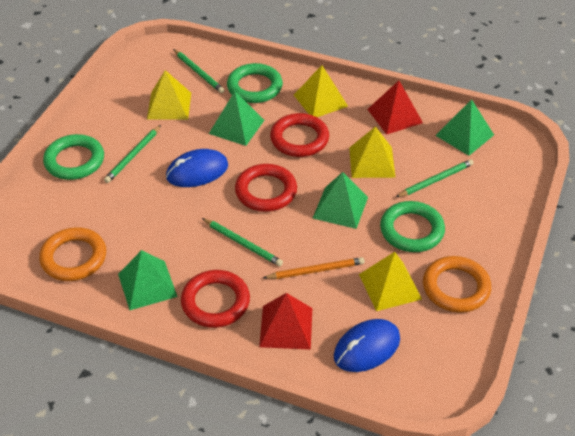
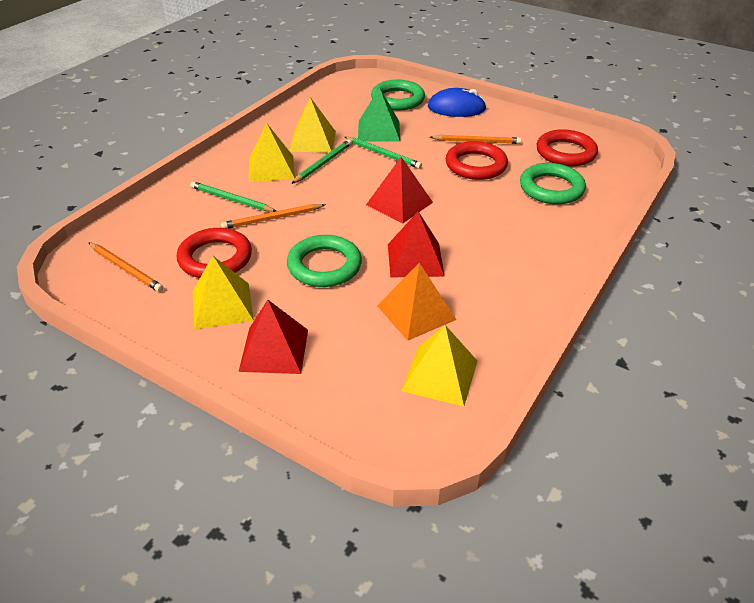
blue mouse: 2 -> 1
green pencil: 4 -> 3
green pyramid: 4 -> 1
orange pencil: 1 -> 3
orange pyramid: 0 -> 1
orange ring: 2 -> 0
red pyramid: 2 -> 3

